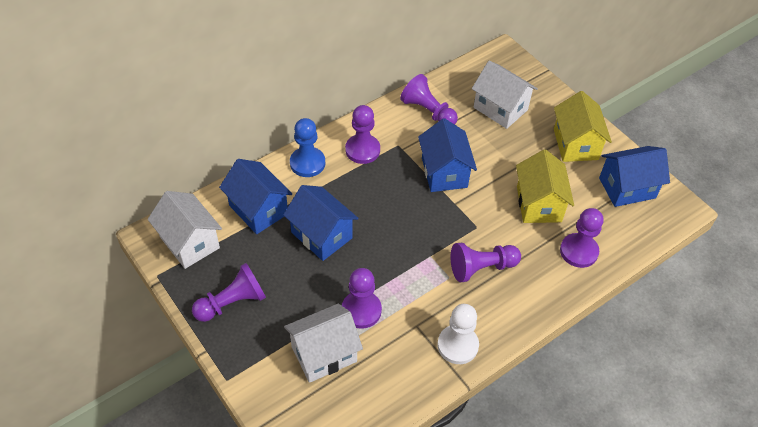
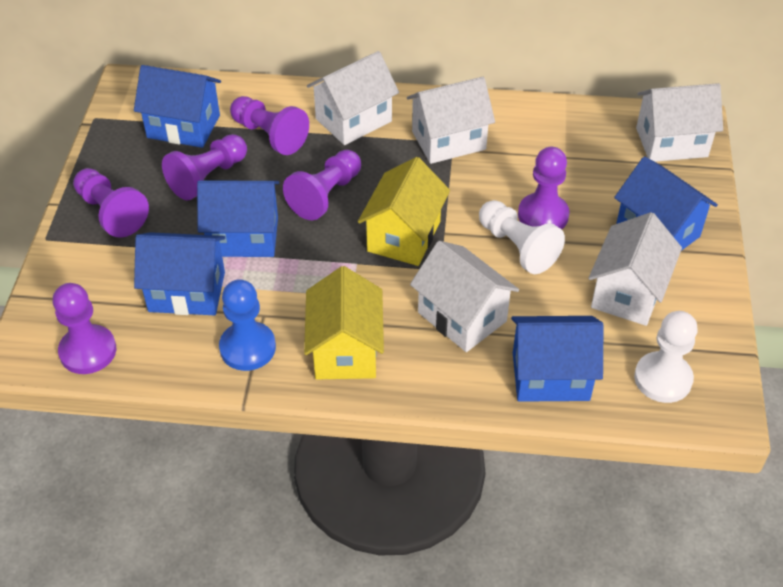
blue house: 4 -> 5
white house: 3 -> 5
white pawn: 1 -> 2

